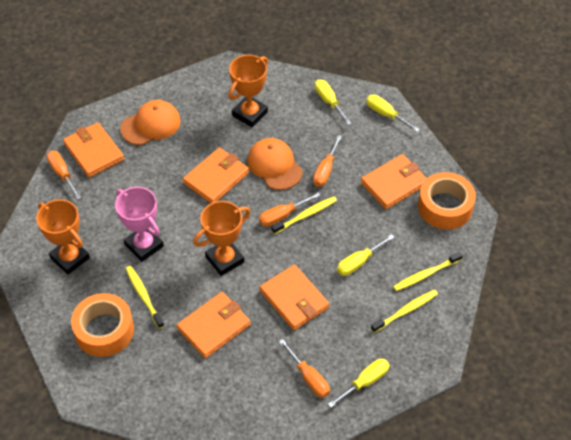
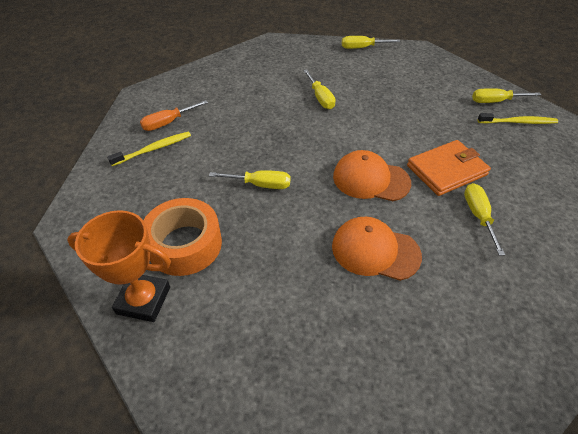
orange screwdriver: 4 -> 1
orange tape: 2 -> 1
orange trophy: 3 -> 1
orange wallet: 5 -> 1
pink trophy: 1 -> 0
yellow screwdriver: 4 -> 5
yellow toothbrush: 4 -> 2

